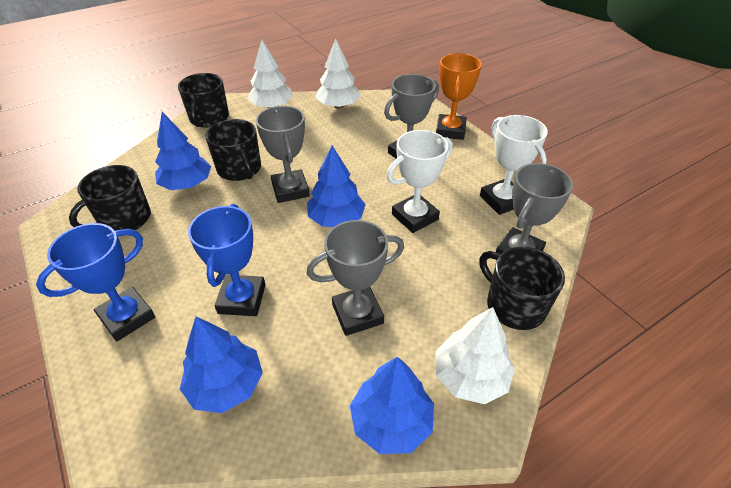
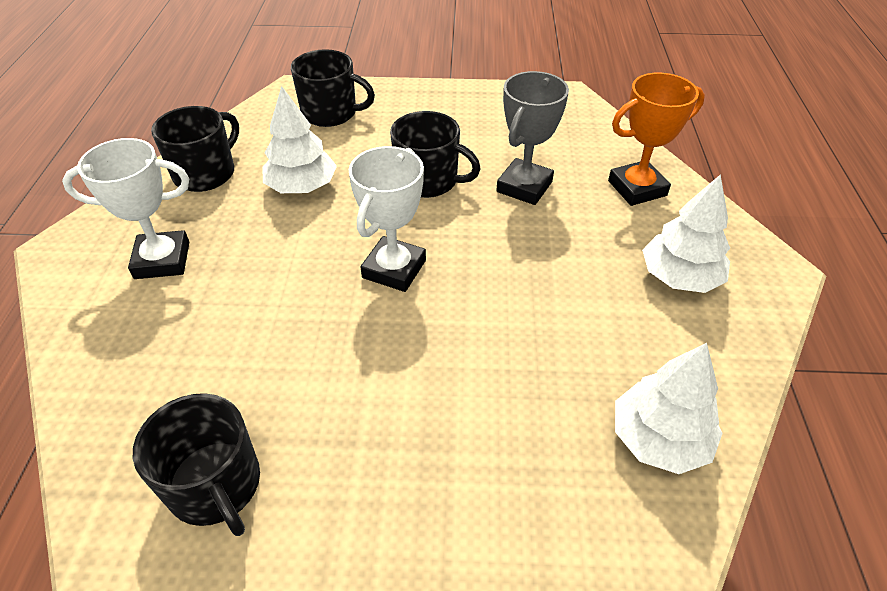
blue tree: 4 -> 0
blue trophy: 2 -> 0
grey trophy: 4 -> 1

